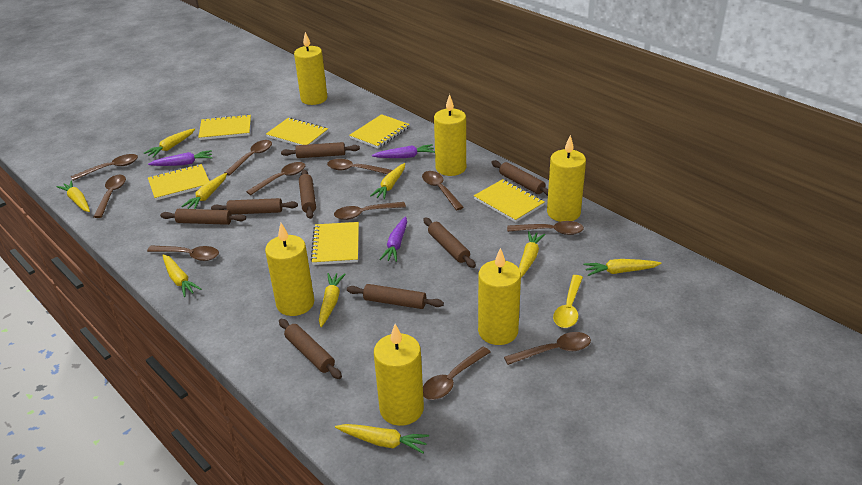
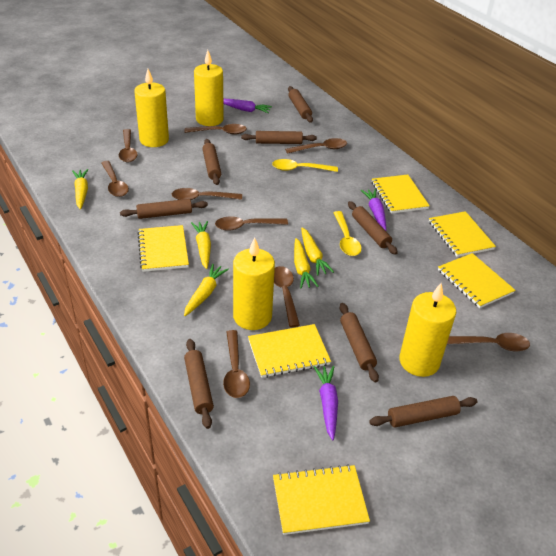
brown spoon: 11 -> 9
yellow candle: 6 -> 4
yellow carrot: 9 -> 5
yellow spoon: 1 -> 2

